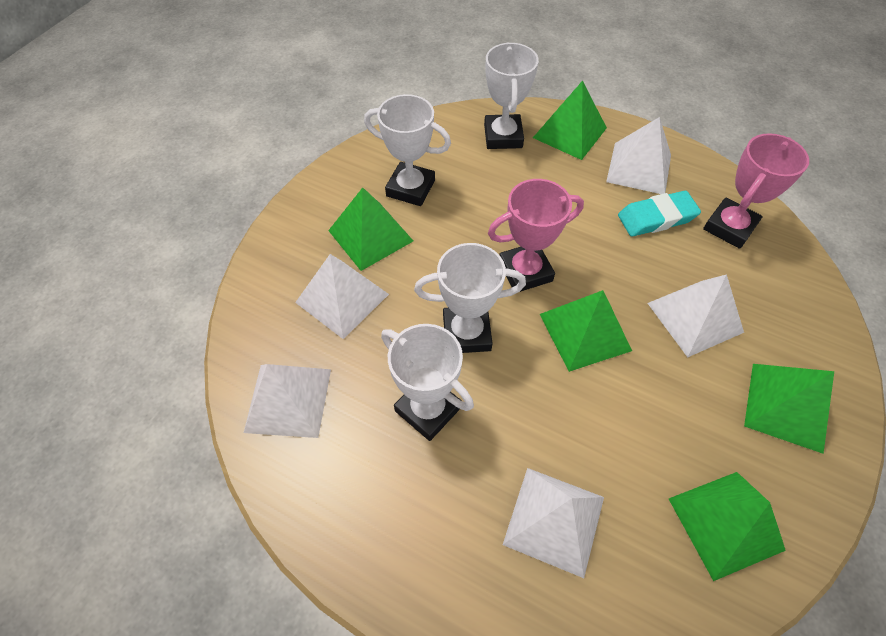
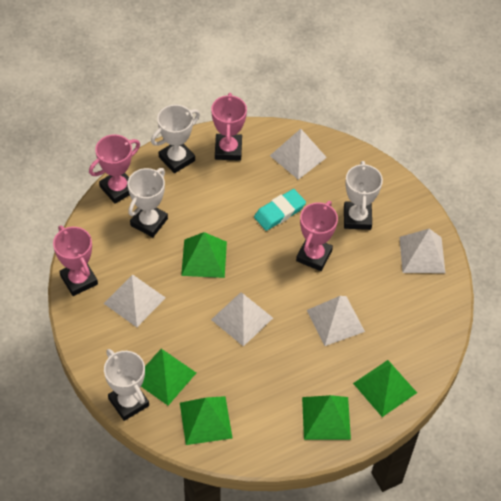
pink trophy: 2 -> 4

